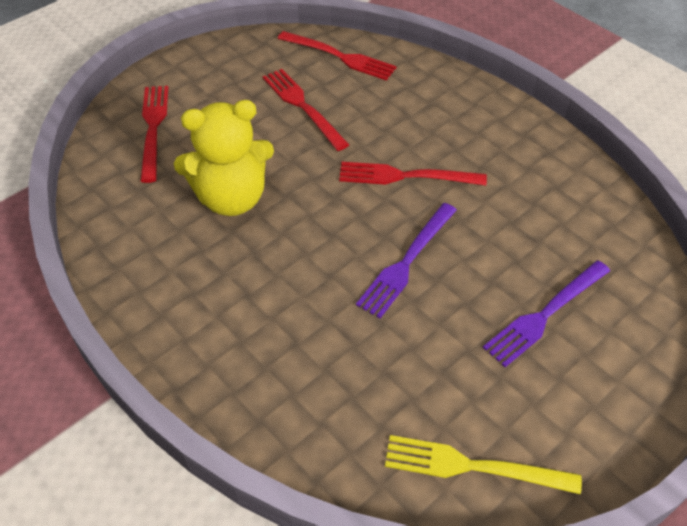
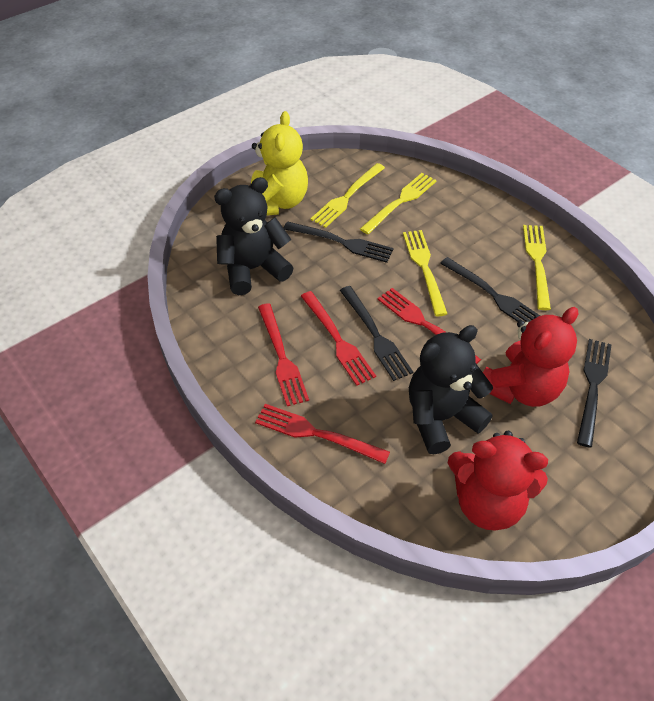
black fork: 0 -> 4
black teddy bear: 0 -> 2
purple fork: 2 -> 0
red teddy bear: 0 -> 2
yellow fork: 1 -> 4

